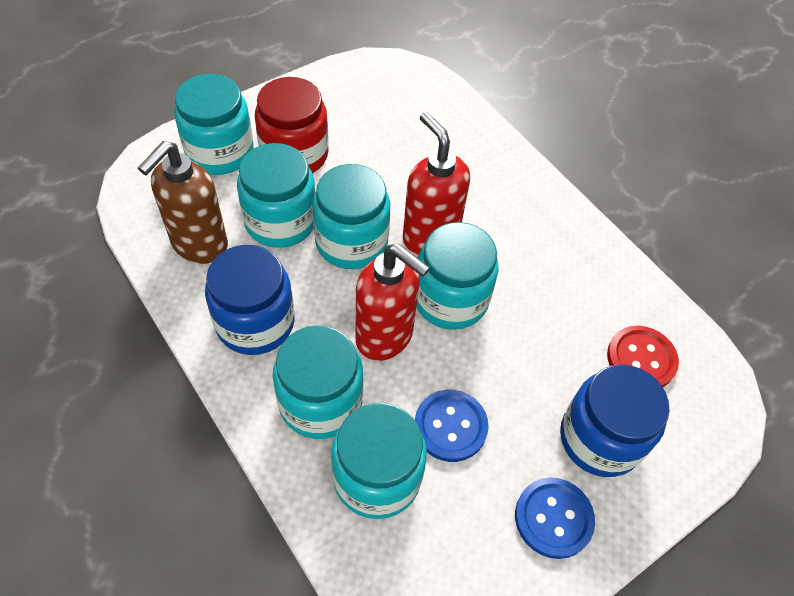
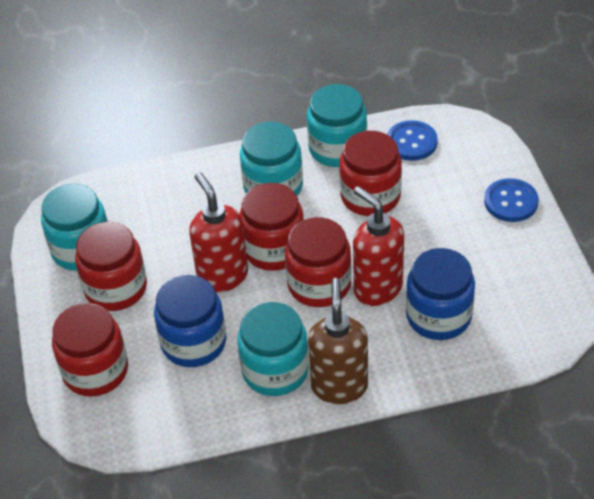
red button: 1 -> 0
red jar: 1 -> 5
turquoise jar: 6 -> 4

